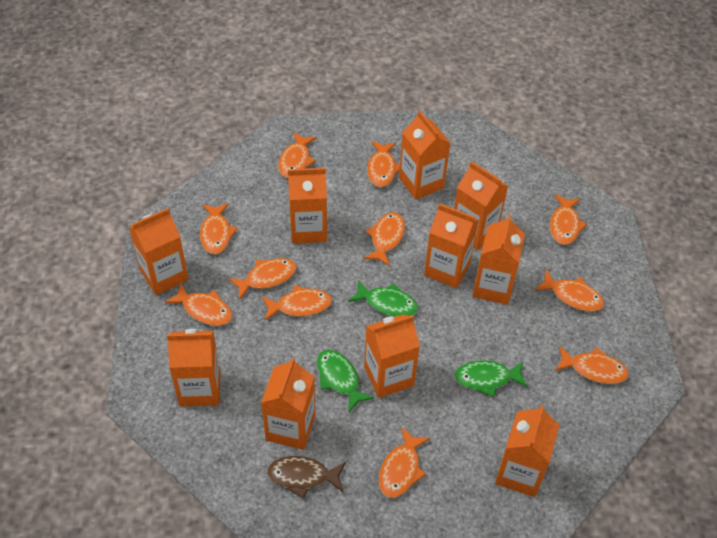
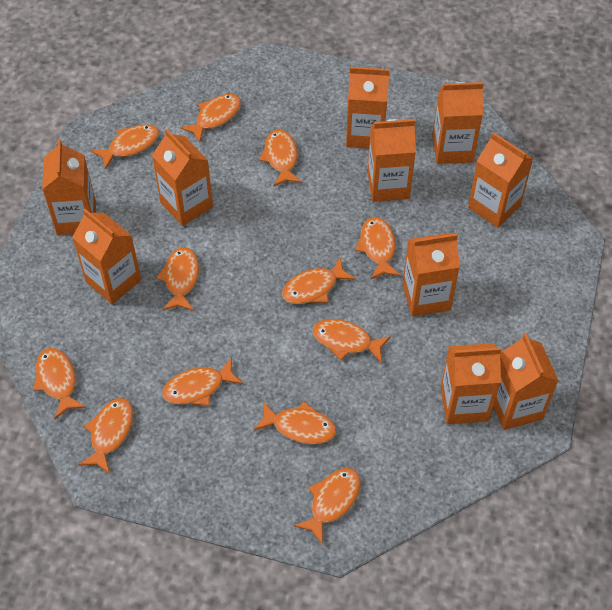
brown fish: 1 -> 0
green fish: 3 -> 0
orange fish: 11 -> 12

